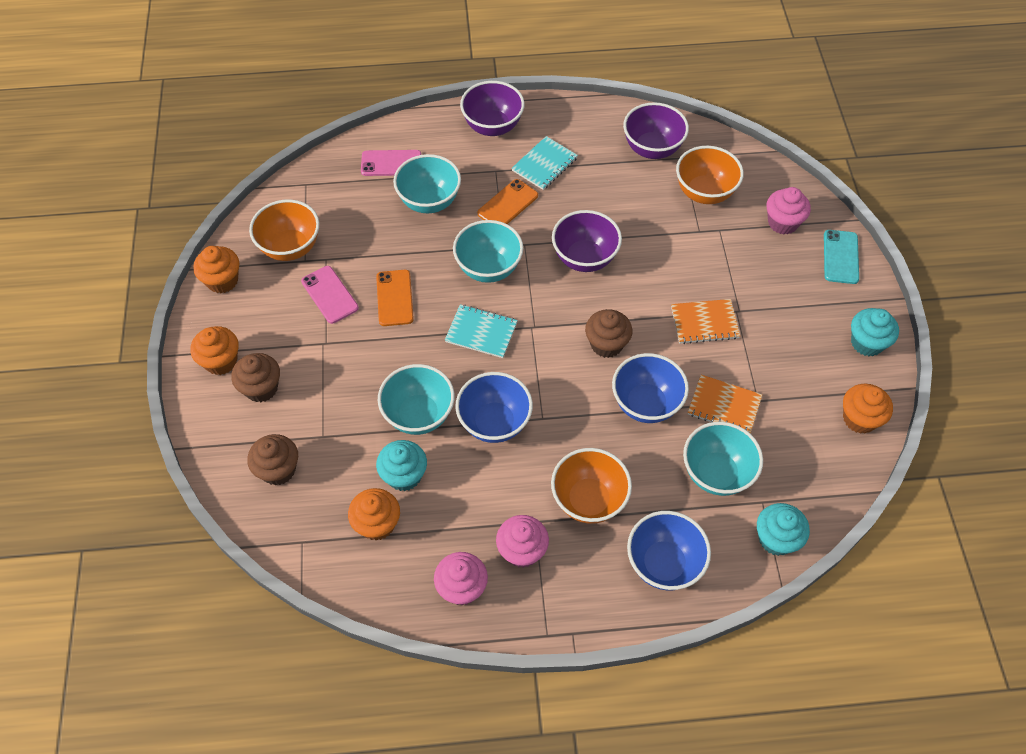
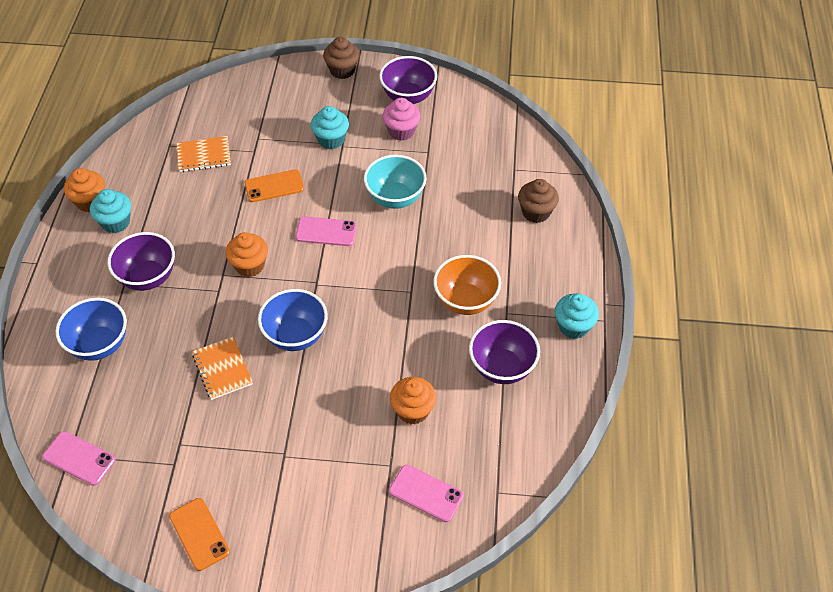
blue bowl: 3 -> 2
brown cupcake: 3 -> 2
orange bowl: 3 -> 1
orange cupcake: 4 -> 3
pink cupcake: 3 -> 1
pink phone: 2 -> 3
turquoise bowl: 4 -> 1
turquoise notebook: 2 -> 0
turquoise phone: 1 -> 0

